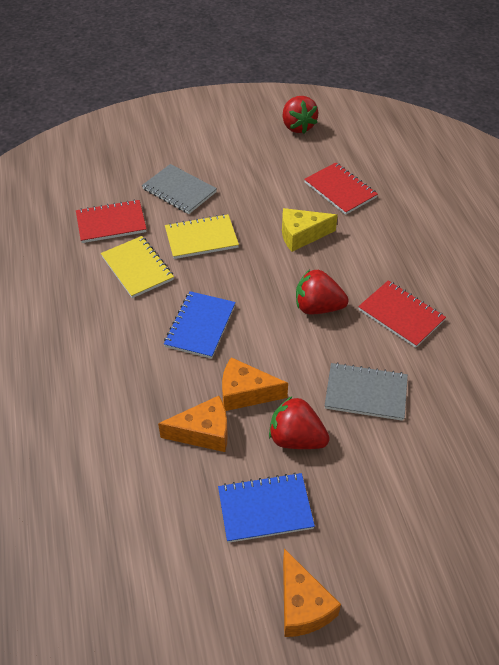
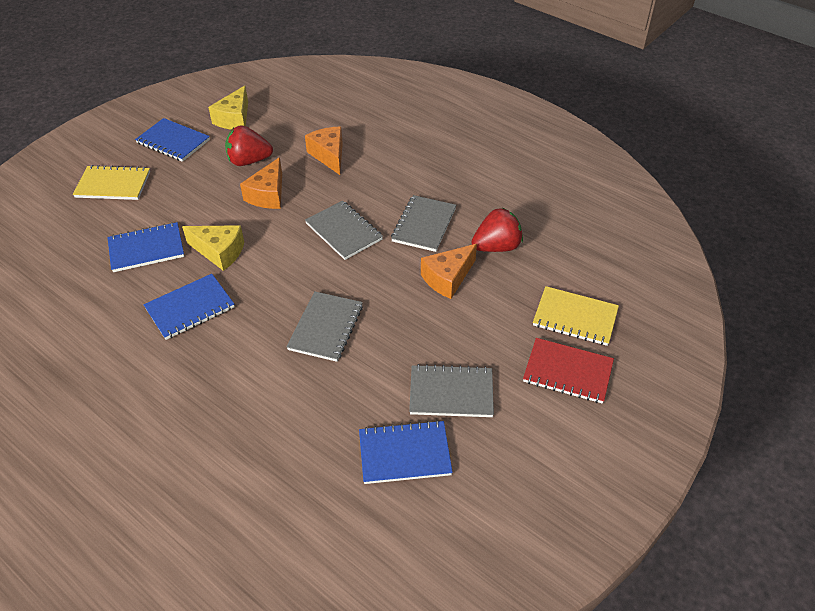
blue notebook: 2 -> 4
grey notebook: 2 -> 4
red notebook: 3 -> 1
red strawberry: 3 -> 2
yellow cheese: 1 -> 2

